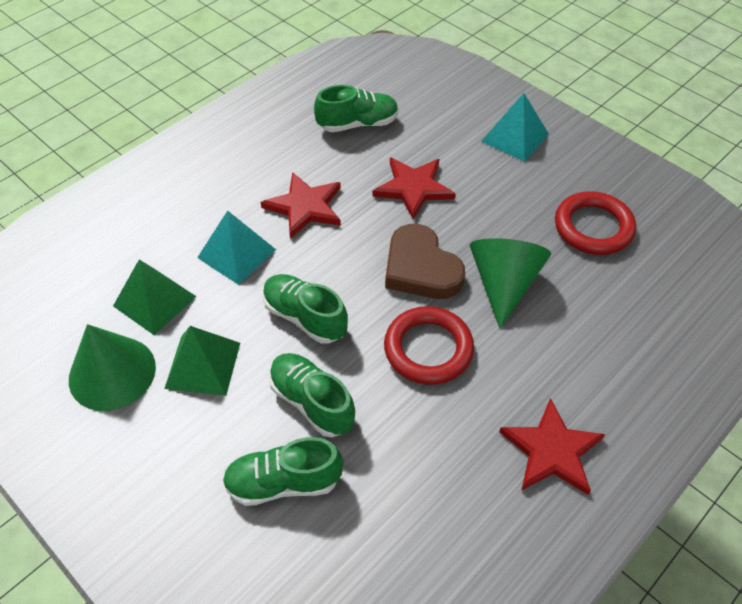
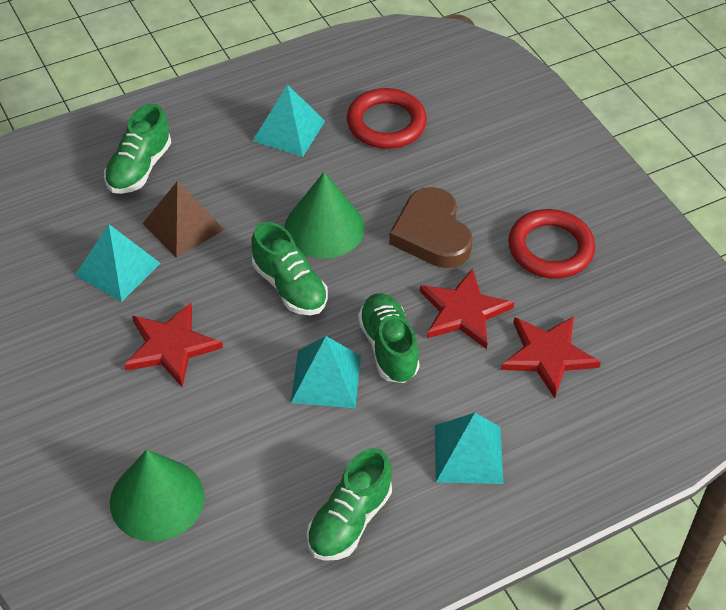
brown pyramid: 0 -> 1
green pyramid: 2 -> 0
turquoise pyramid: 2 -> 4

